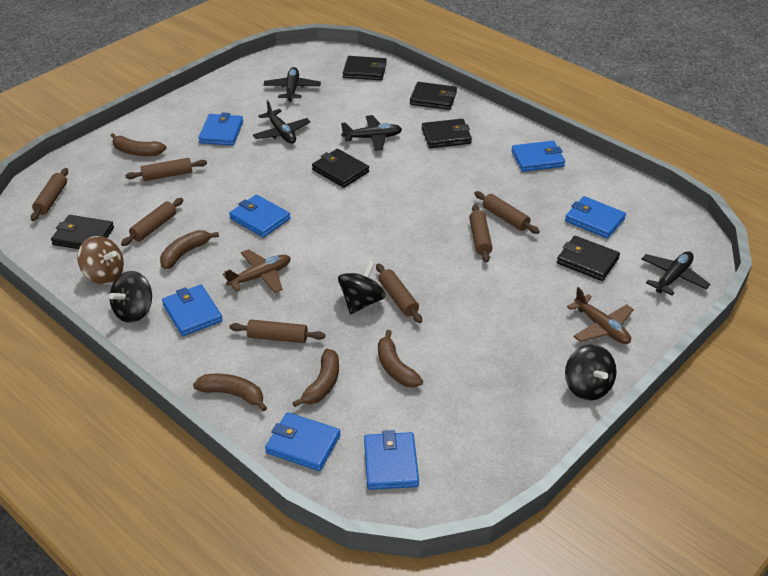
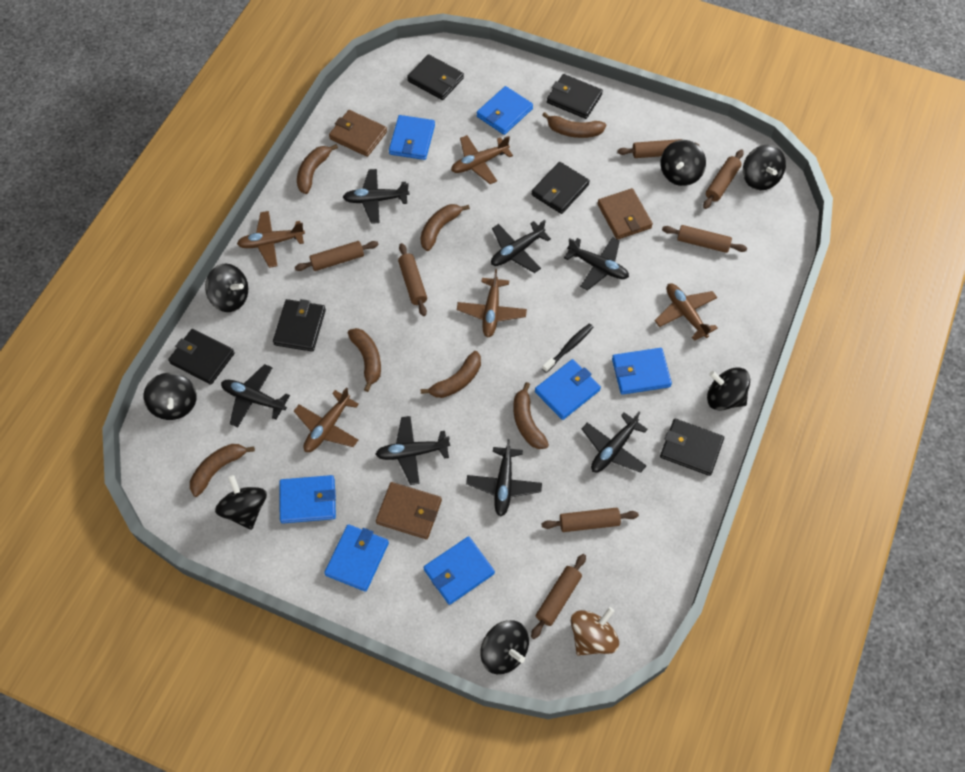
black plane: 4 -> 7
black spinning top: 3 -> 7
black toothbrush: 0 -> 1
brown banana: 5 -> 7
brown plane: 2 -> 5
brown wallet: 0 -> 3

